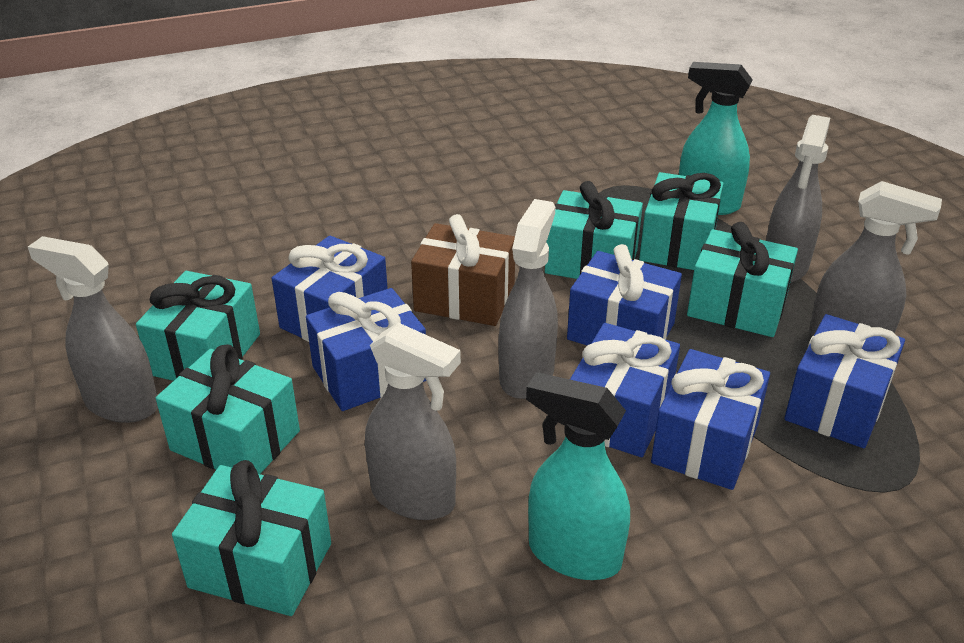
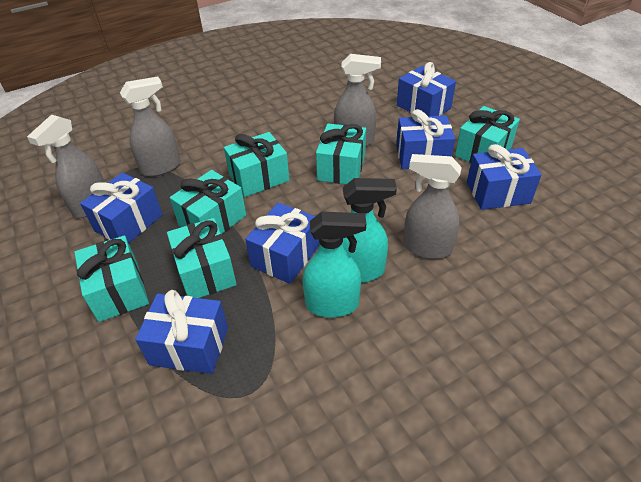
brown gift: 1 -> 0
grey spray bottle: 5 -> 4

